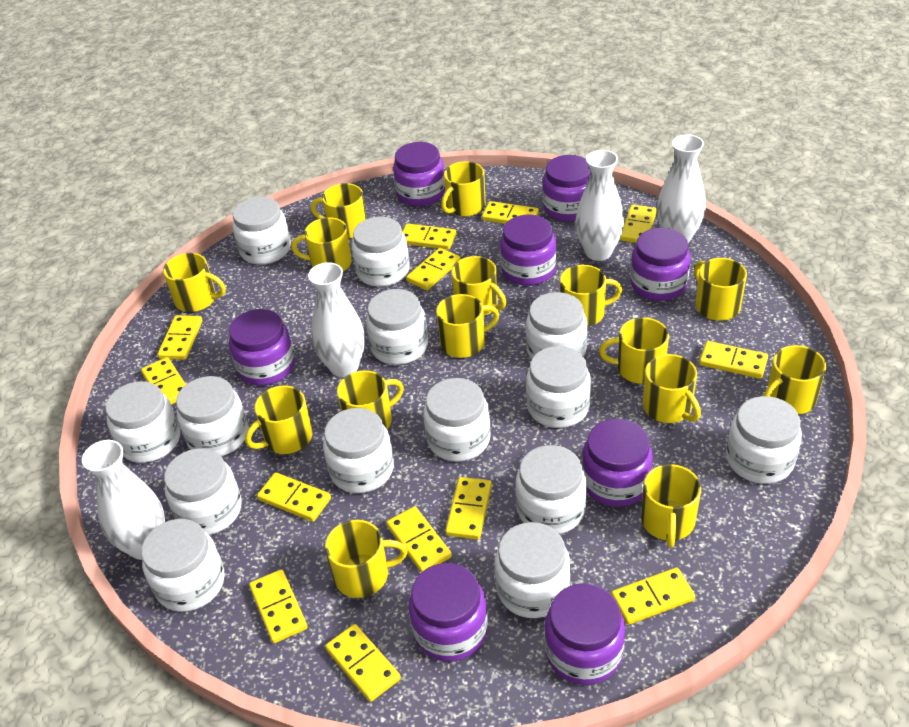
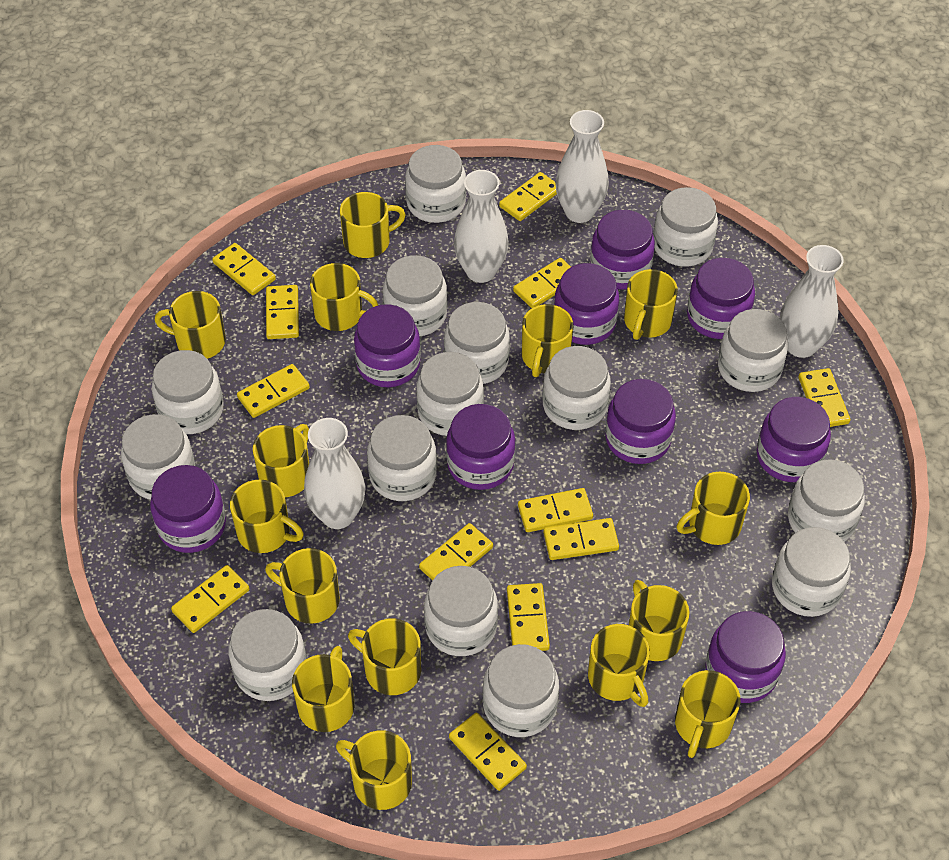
purple jar: 8 -> 9
white jar: 14 -> 15
yellow domino: 13 -> 12

